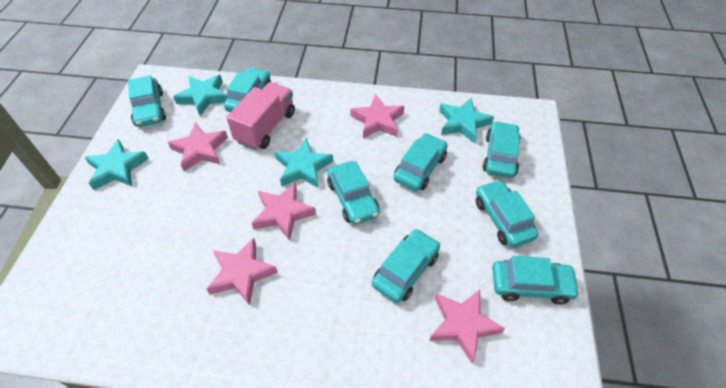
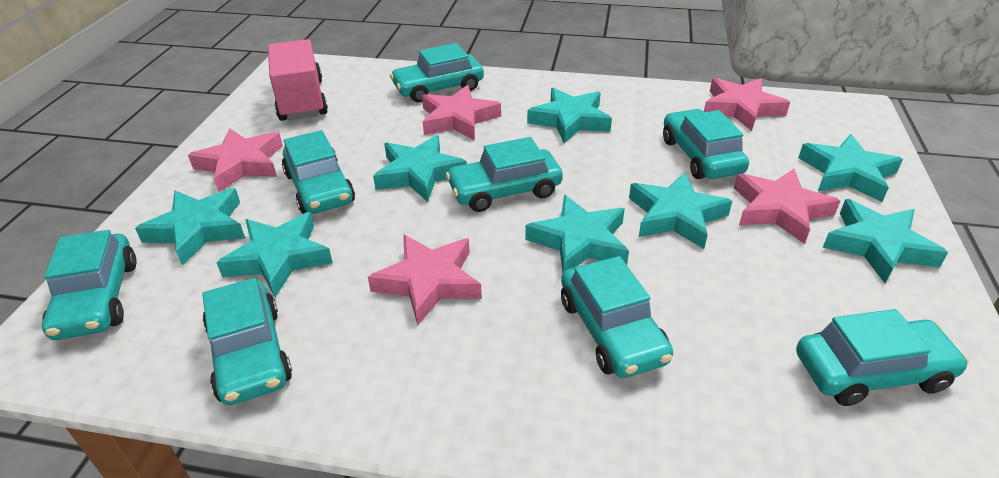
turquoise star: 4 -> 8

